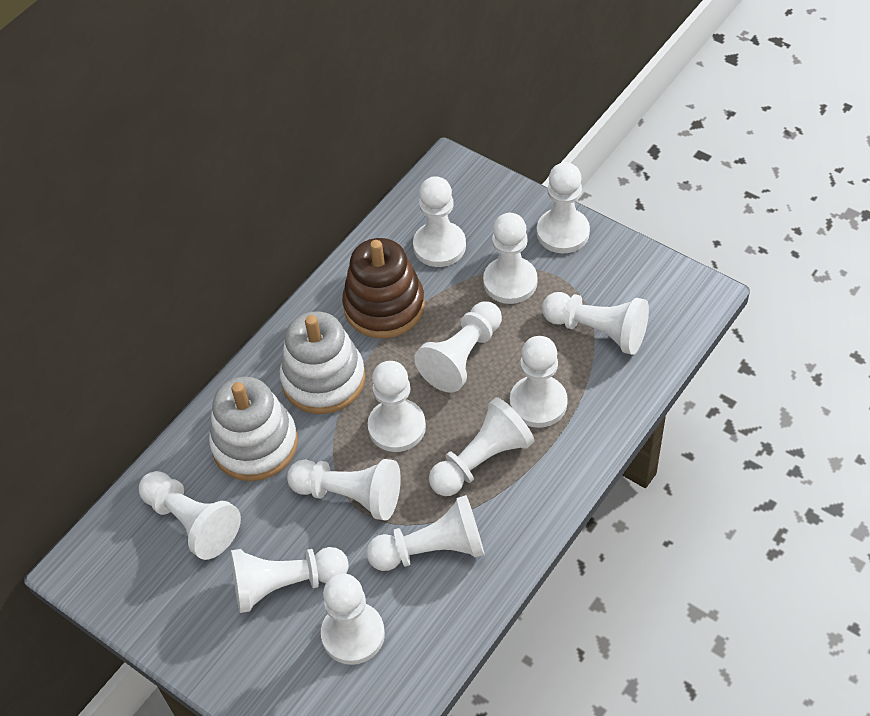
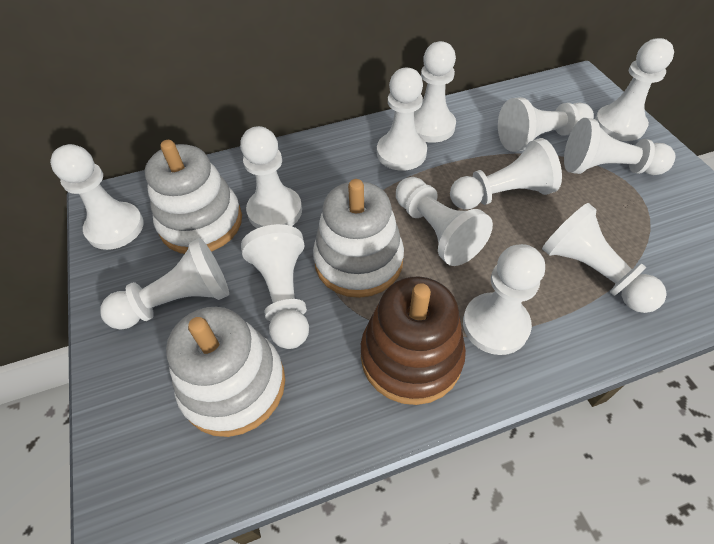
white stacking toy: 2 -> 3

